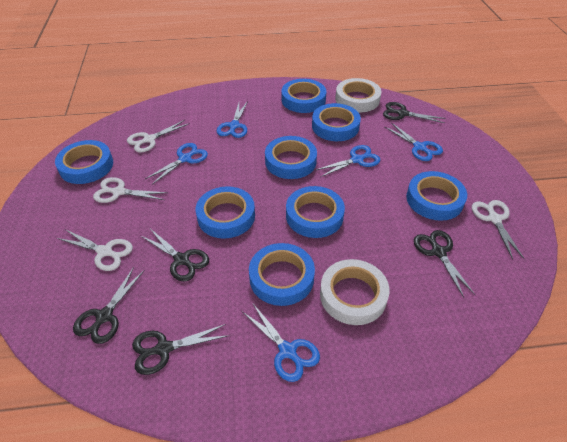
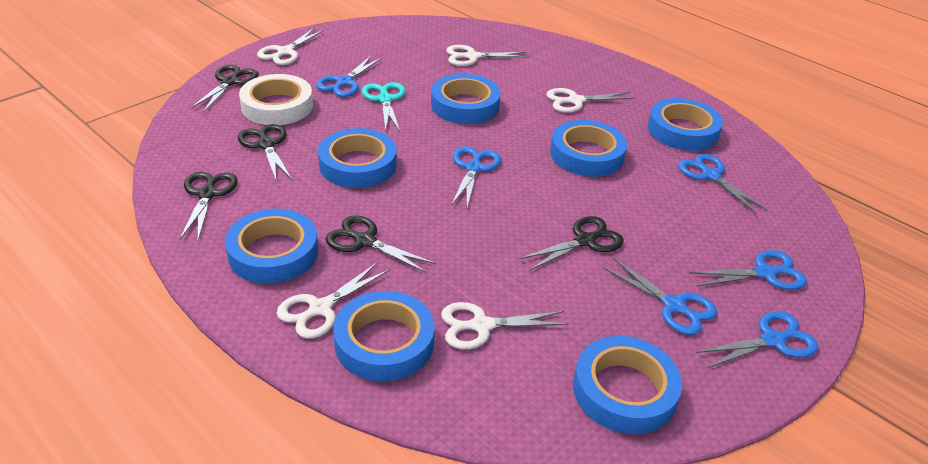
blue scissors: 5 -> 6
blue tape: 8 -> 7
turquoise scissors: 0 -> 1
white scissors: 4 -> 5
white tape: 2 -> 1

